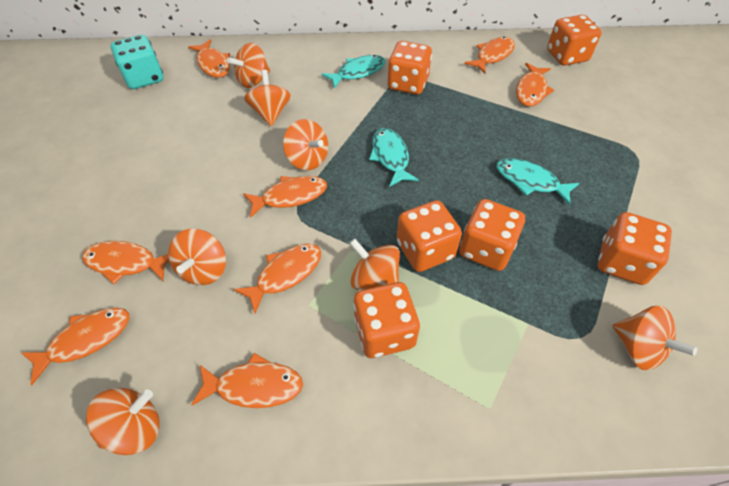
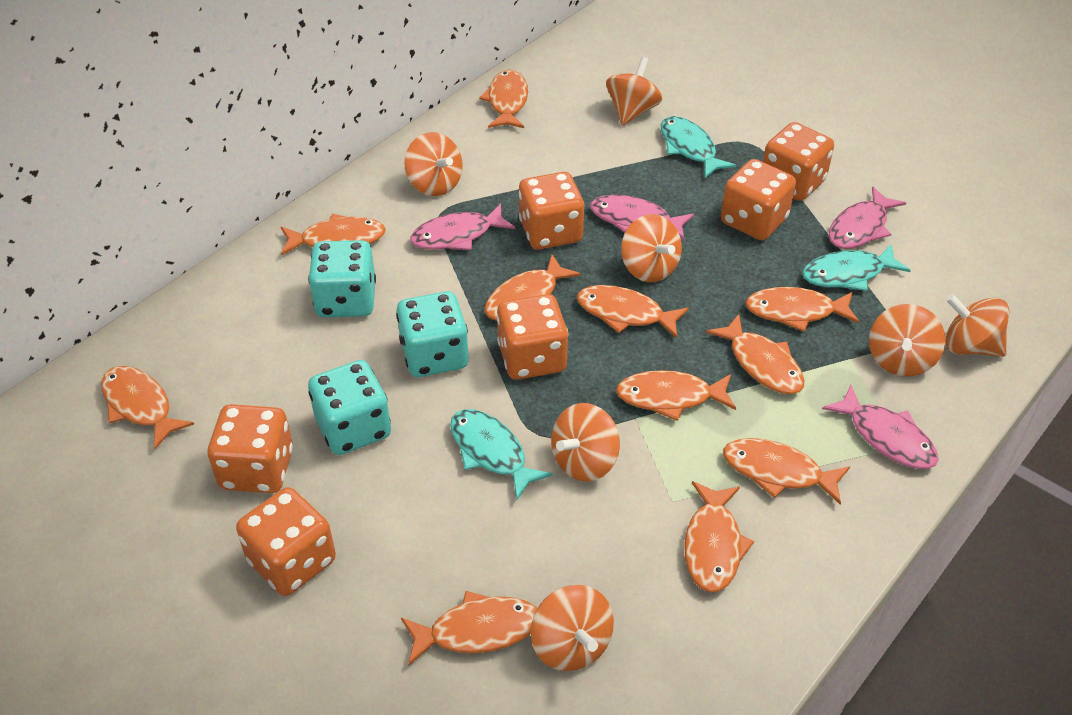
orange fish: 8 -> 11
pink fish: 0 -> 4
turquoise dice: 1 -> 3

